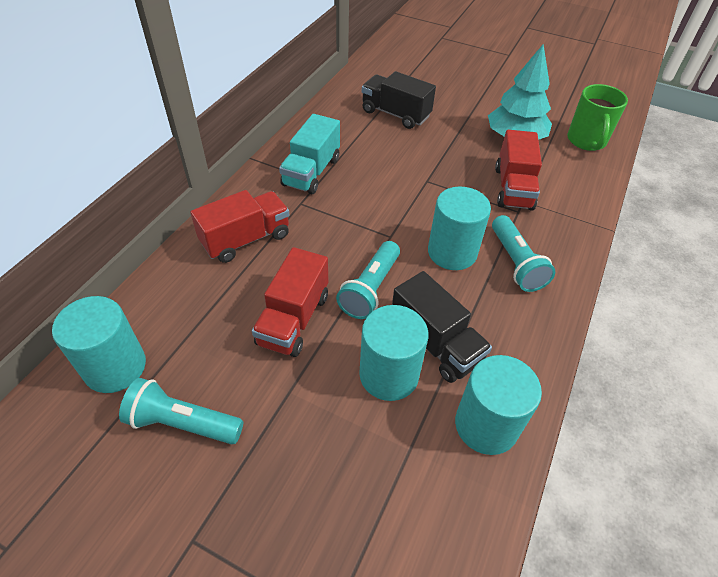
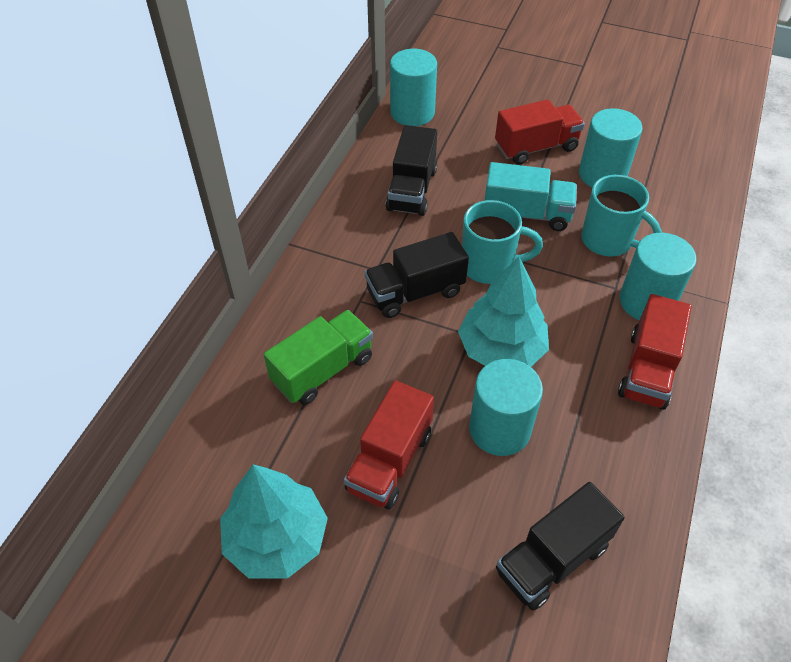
black truck: 2 -> 3
green mug: 1 -> 0
green truck: 0 -> 1
turquoise flashlight: 3 -> 0
turquoise mug: 0 -> 2
turquoise tree: 1 -> 2

